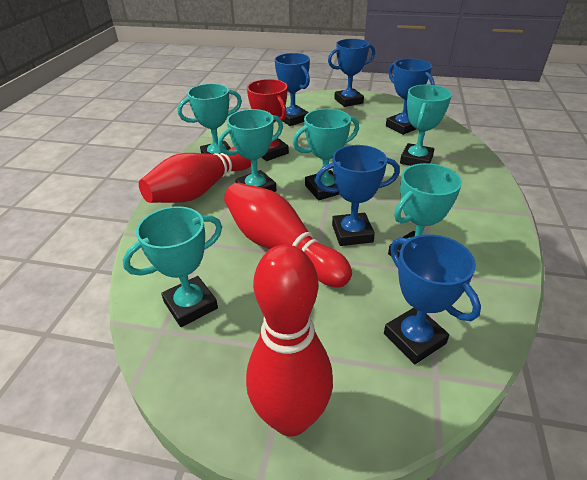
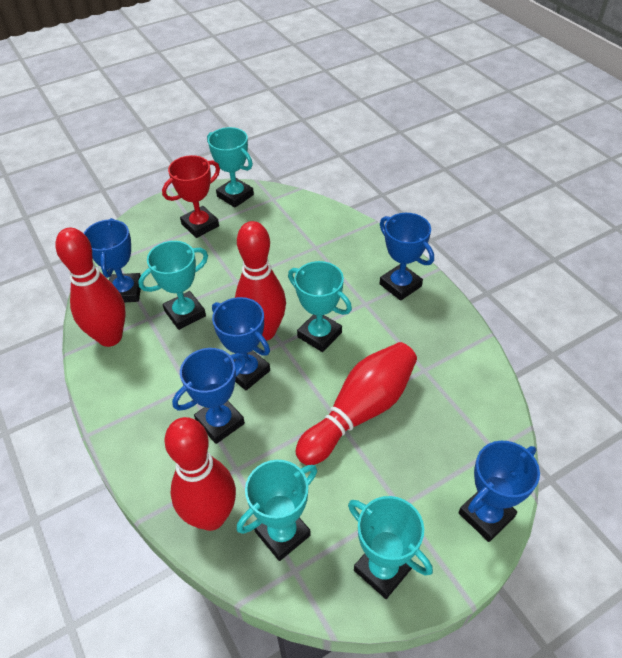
red bowling pin: 3 -> 4
turquoise trophy: 6 -> 5

